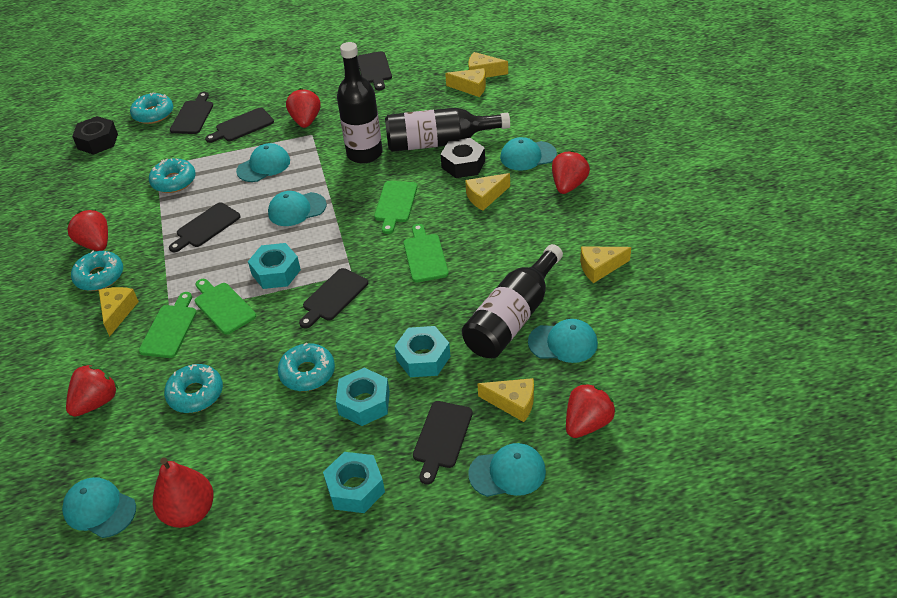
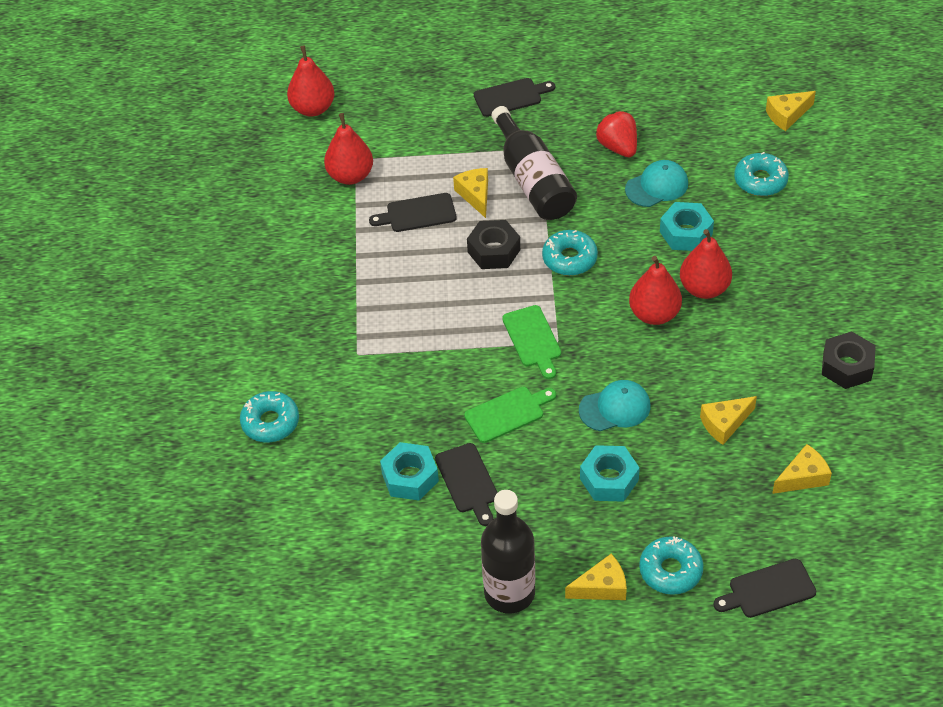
black bottle: 3 -> 2
black cutting board: 6 -> 4
green cutting board: 4 -> 2
red pear: 1 -> 4
red strawberry: 5 -> 1
turquoise cap: 6 -> 2
turquoise donut: 5 -> 4
turquoise nut: 4 -> 3
yellow cheese: 6 -> 5

